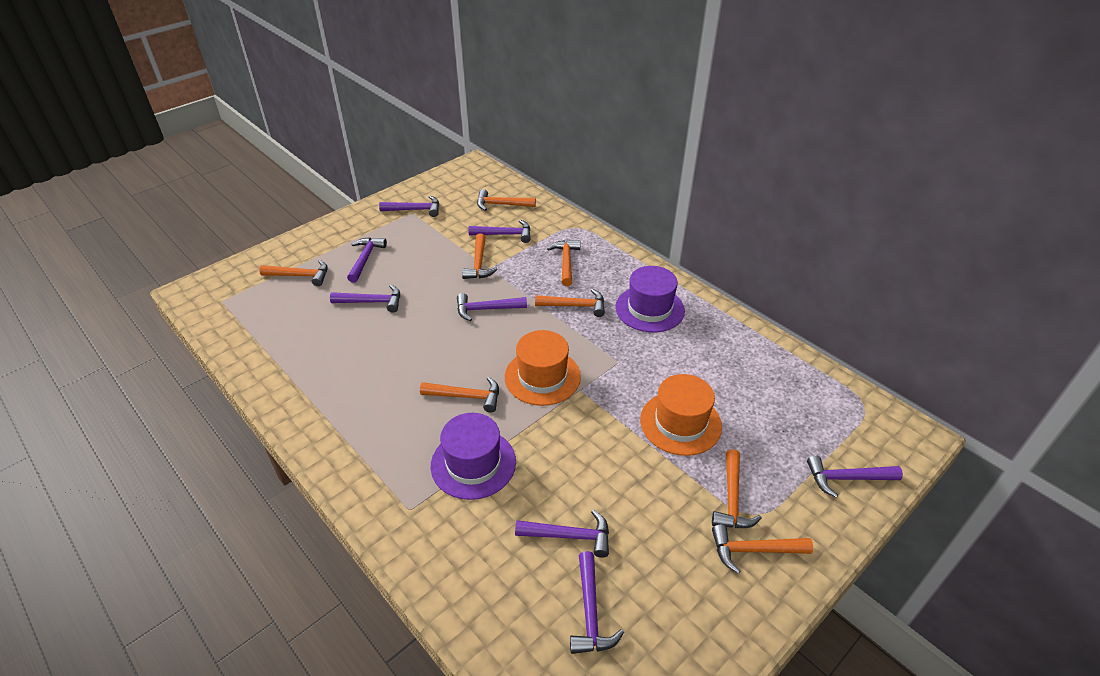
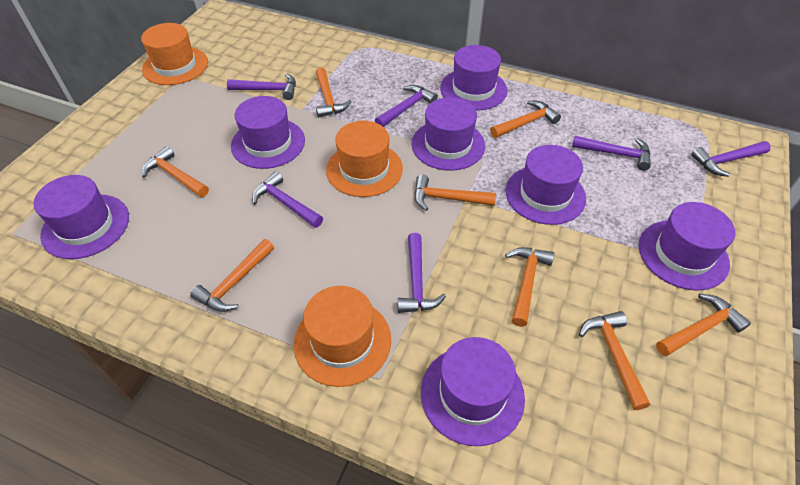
orange hat: 2 -> 3
purple hammer: 8 -> 6
purple hat: 2 -> 7

